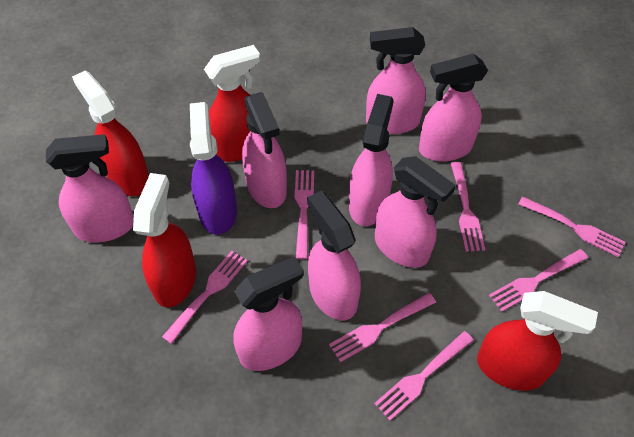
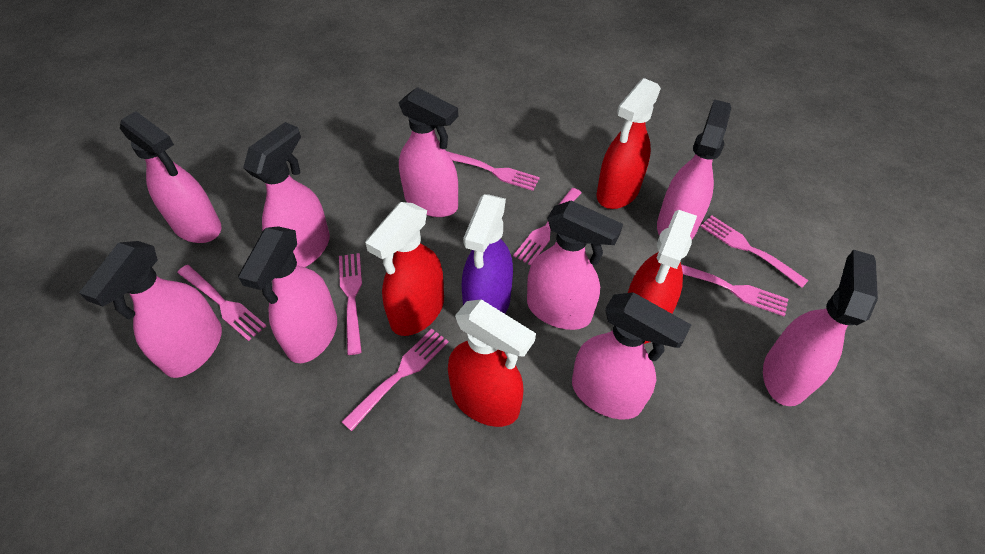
pink spray bottle: 8 -> 9

